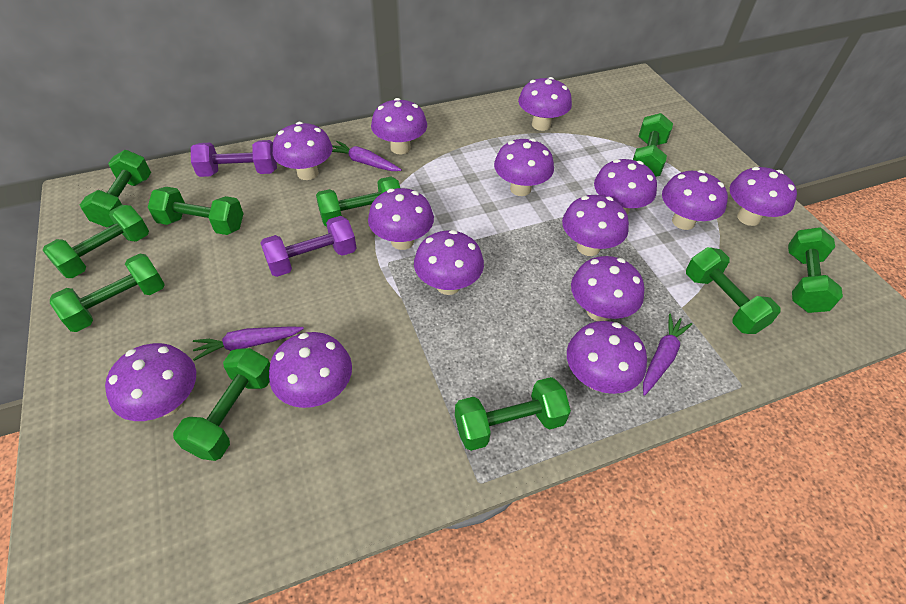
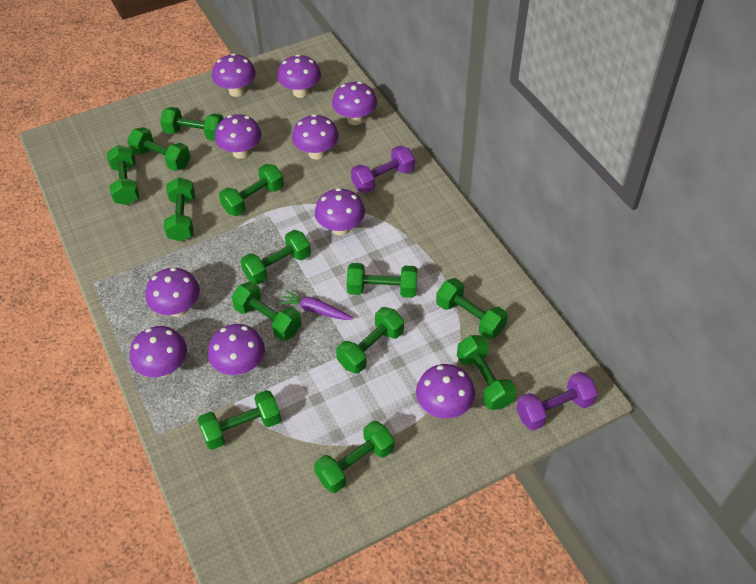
green dumbbell: 10 -> 13
purple carrot: 3 -> 1
purple mushroom: 14 -> 10

